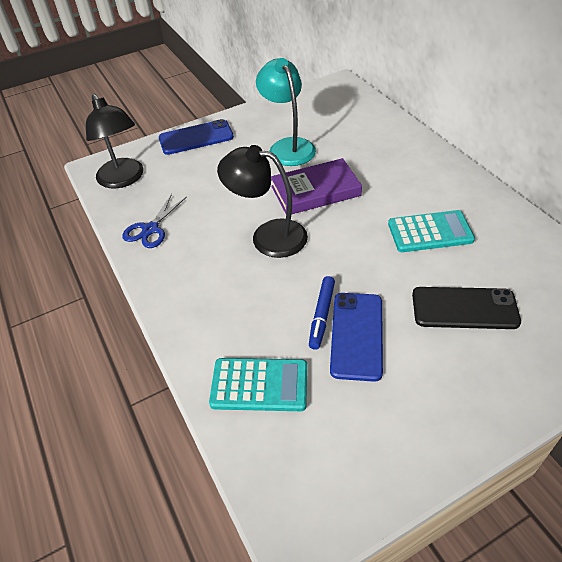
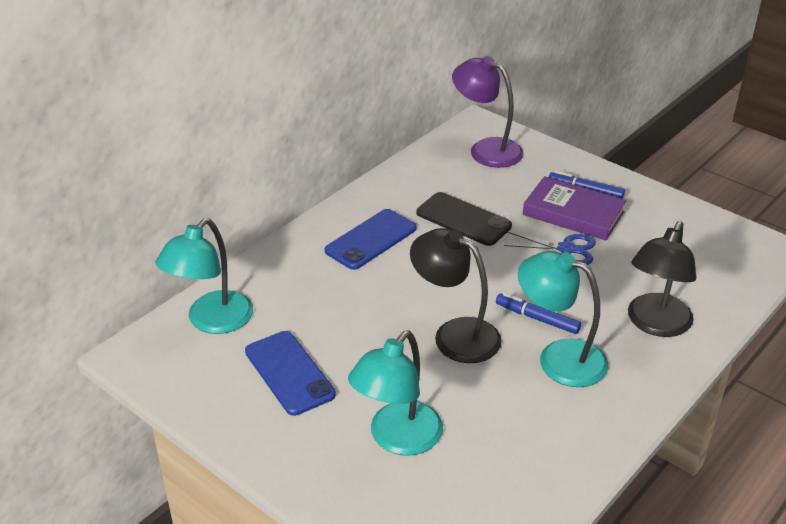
blue marker: 1 -> 2
purple lamp: 0 -> 1
turquoise calculator: 2 -> 0
turquoise lamp: 1 -> 3

